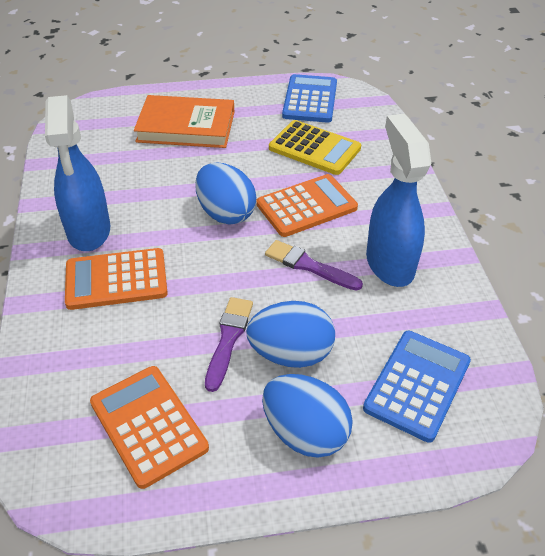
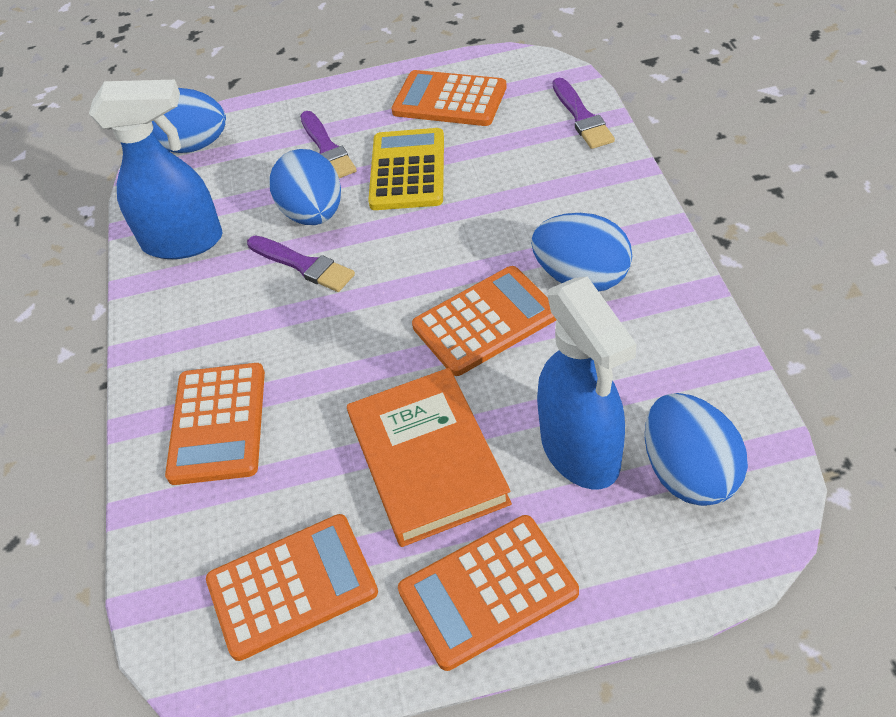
blue calculator: 2 -> 0
blue egg: 3 -> 4
orange calculator: 3 -> 5
purple brush: 2 -> 3

